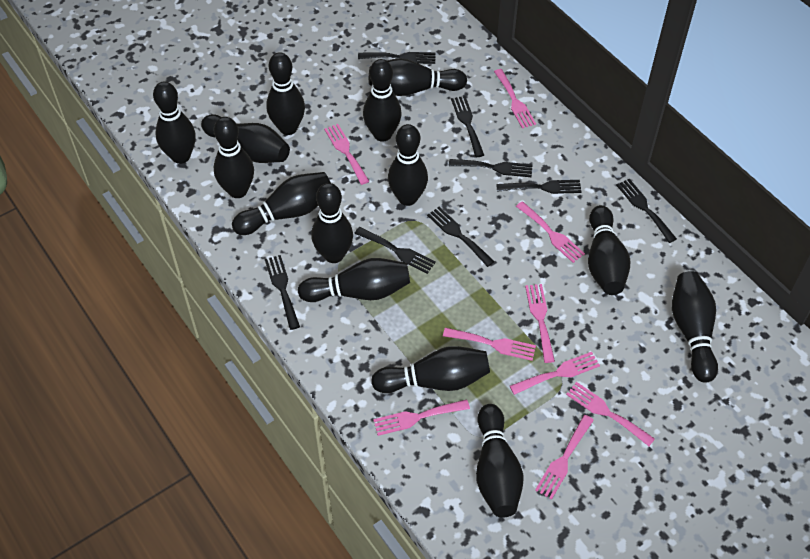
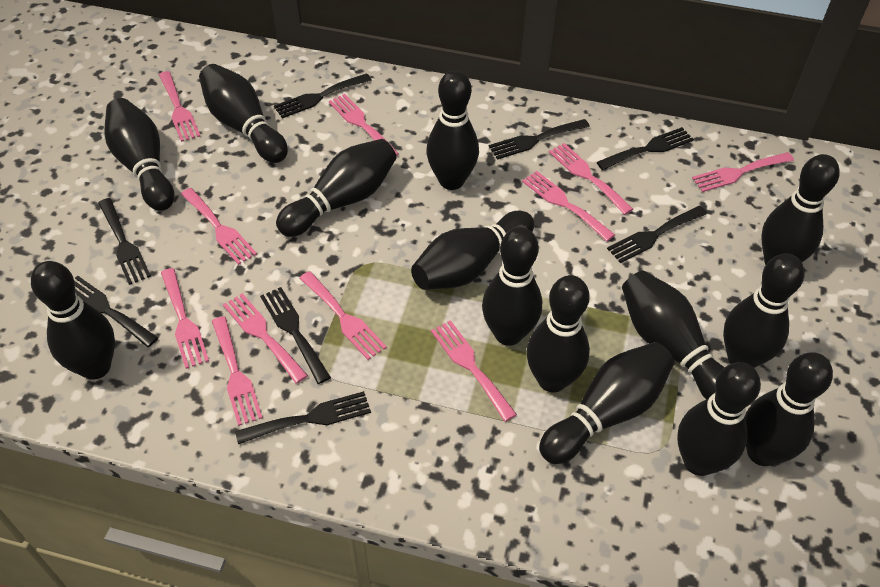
pink fork: 9 -> 11

